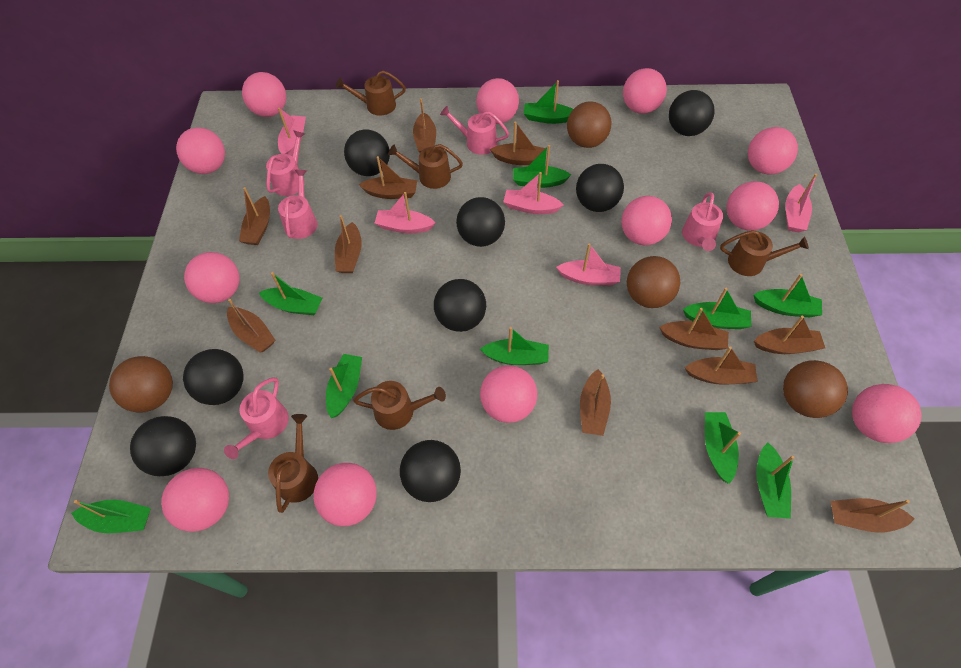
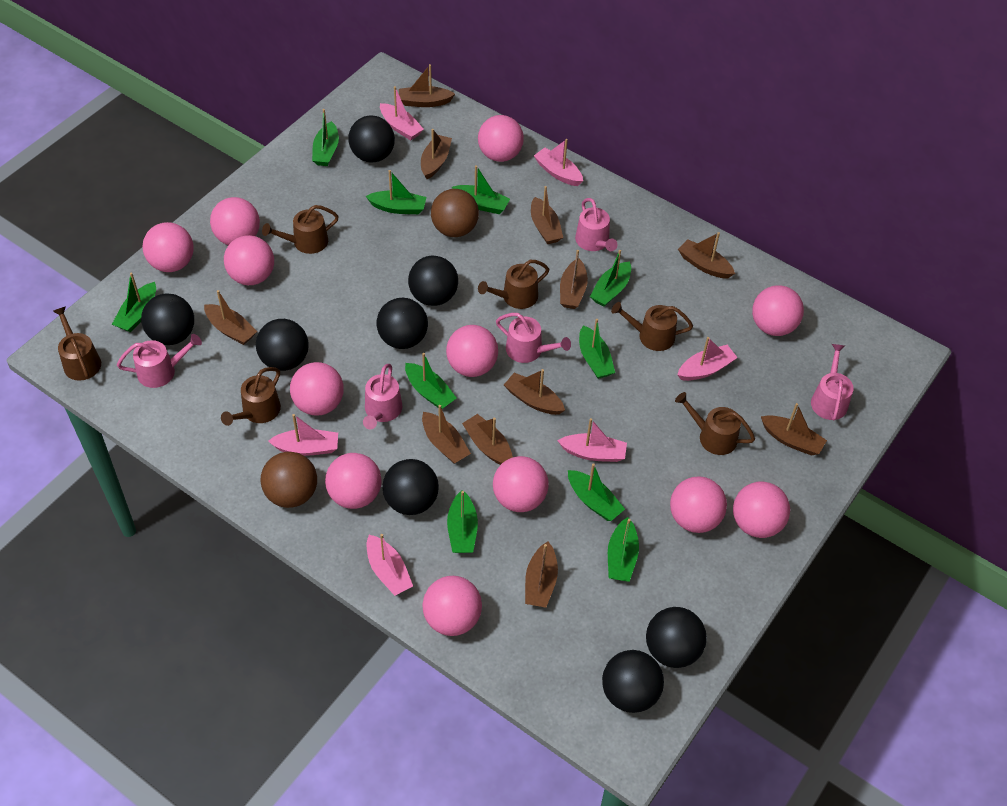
brown ball: 4 -> 2
brown watering can: 5 -> 6
pink boat: 5 -> 6

